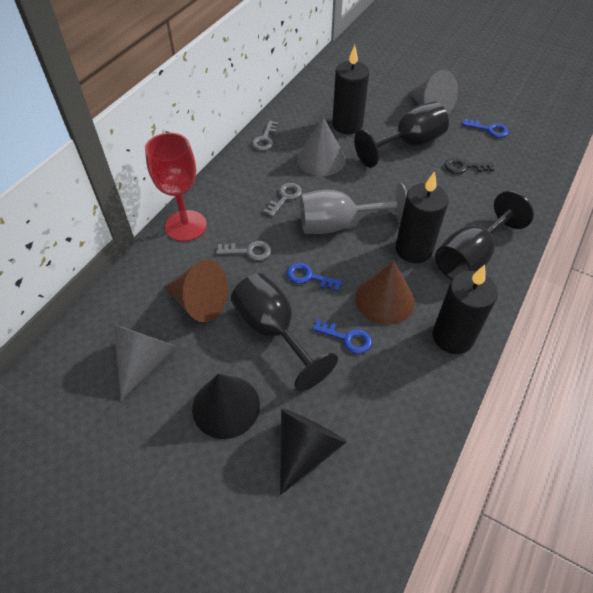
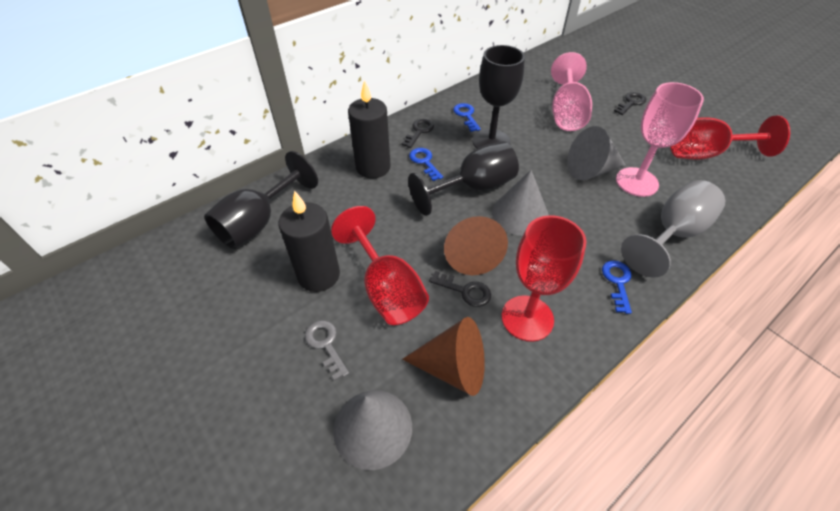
black candle: 3 -> 2
black cone: 2 -> 0
black key: 1 -> 3
grey key: 3 -> 1
pink goblet: 0 -> 2
red goblet: 1 -> 3

